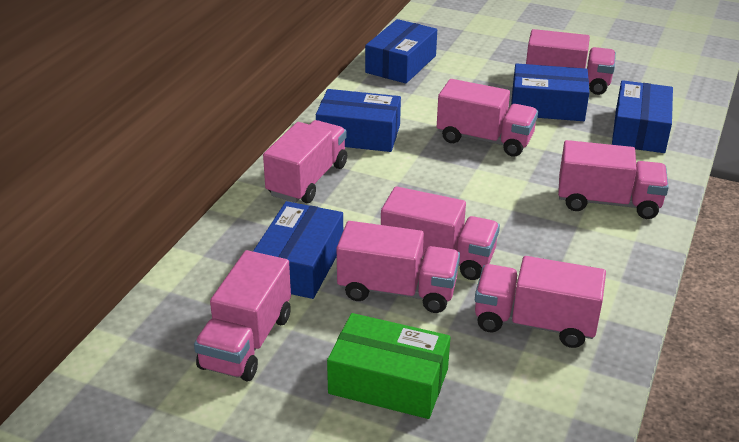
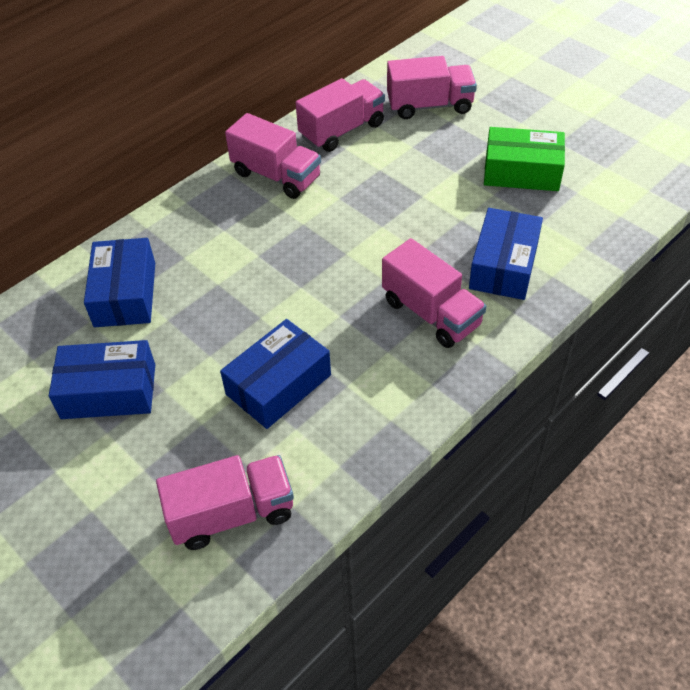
blue box: 5 -> 4
pink truck: 8 -> 5

